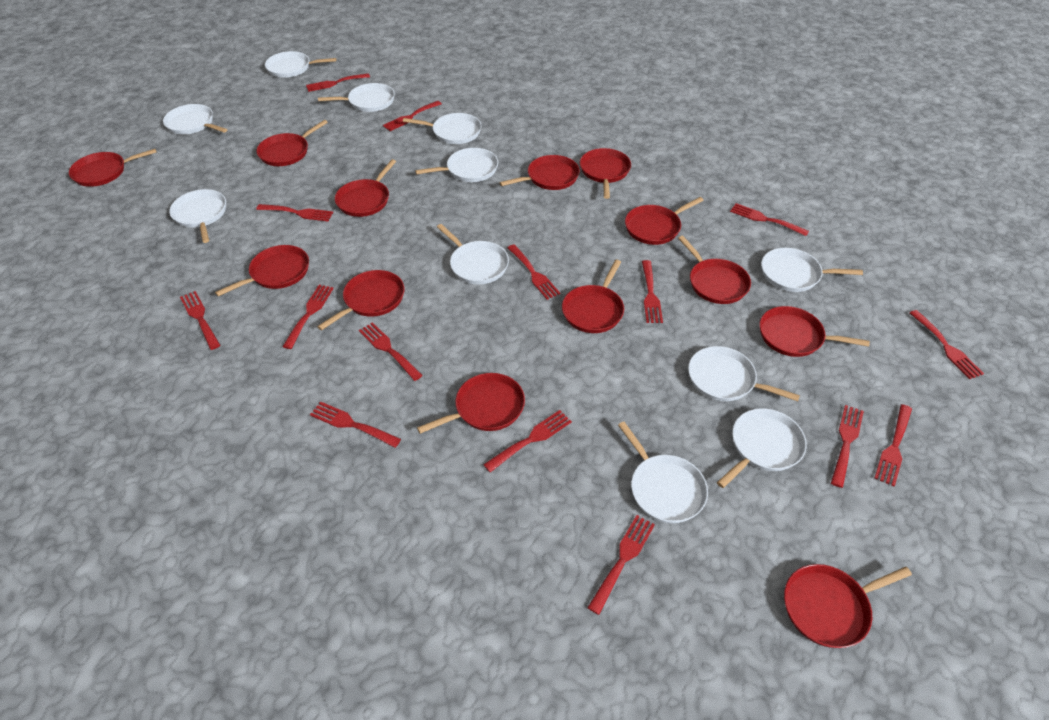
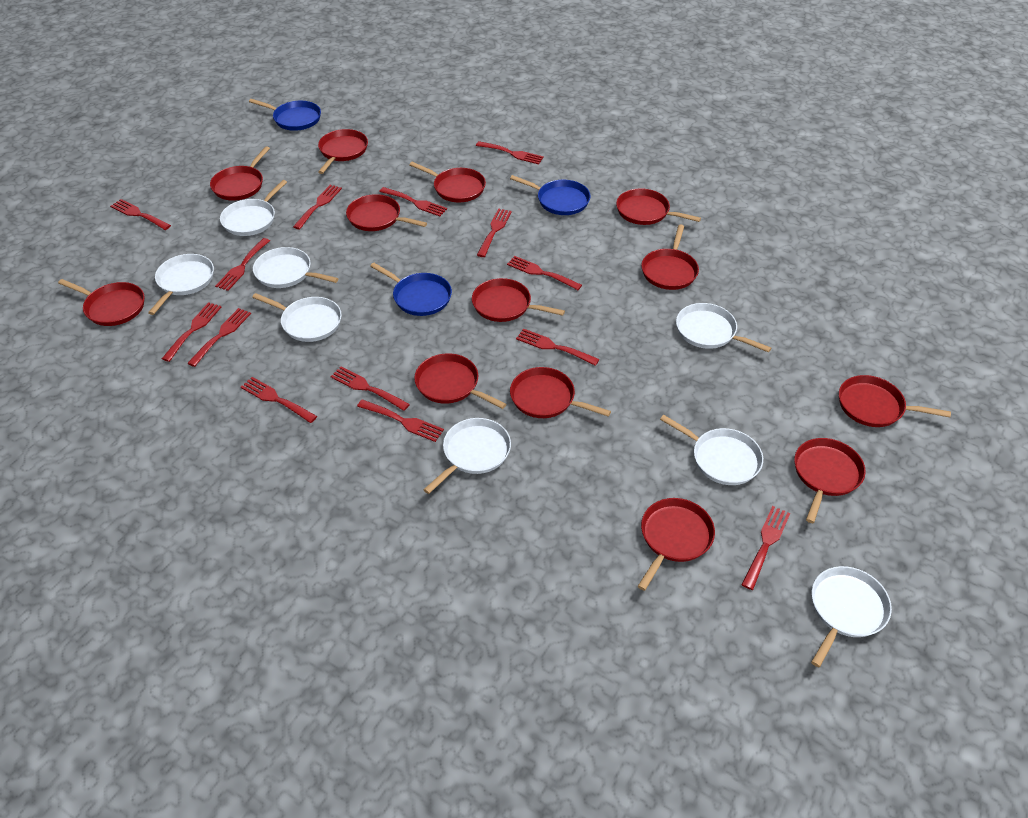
blue pan: 0 -> 3
red fork: 15 -> 14
white pan: 11 -> 8

